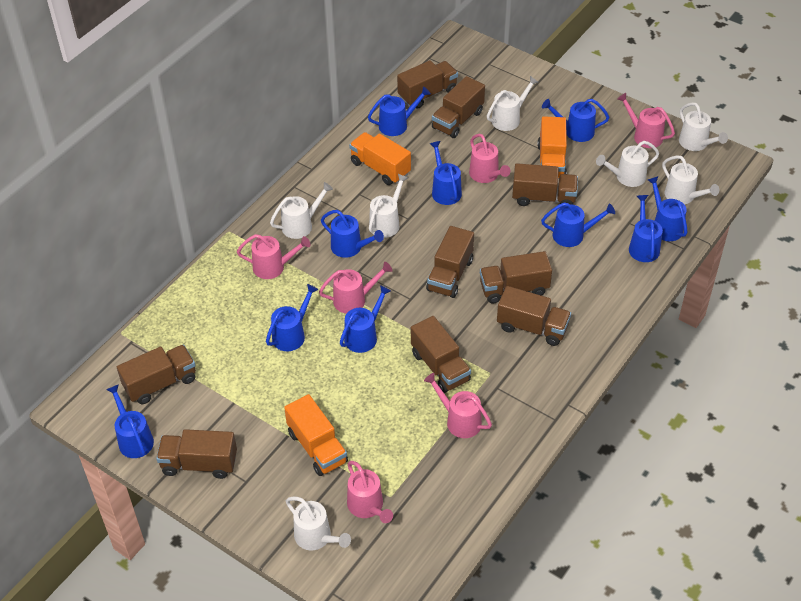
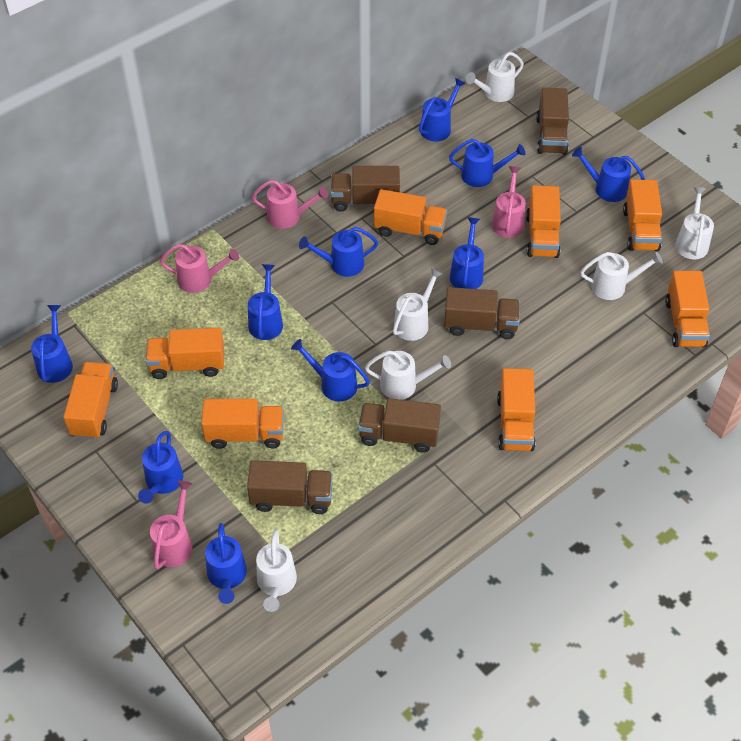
brown truck: 9 -> 5
orange truck: 3 -> 8
pink watering can: 6 -> 4
white watering can: 7 -> 6

